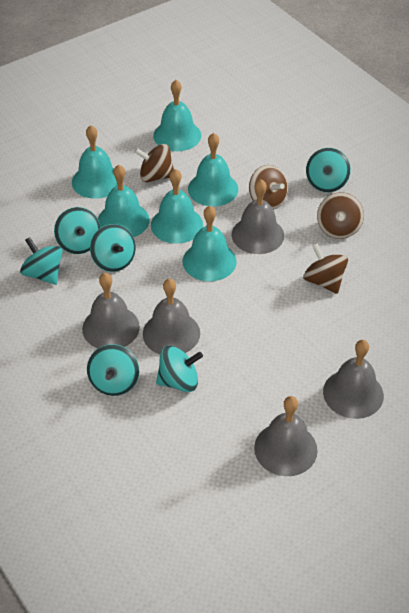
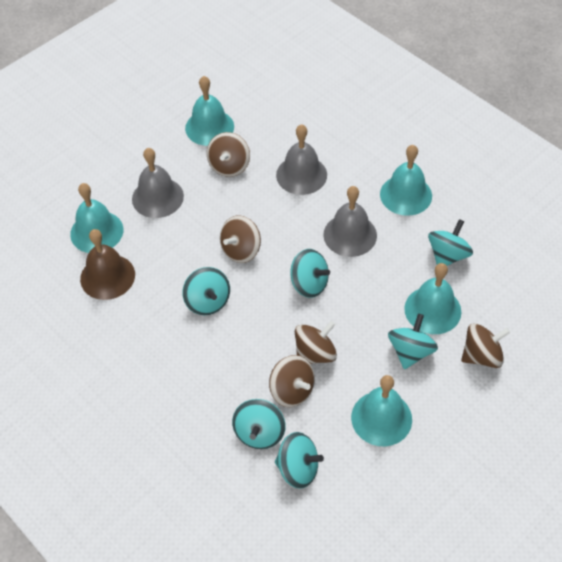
brown bell: 0 -> 1
brown spinning top: 4 -> 5
grey bell: 5 -> 3
turquoise bell: 6 -> 5

